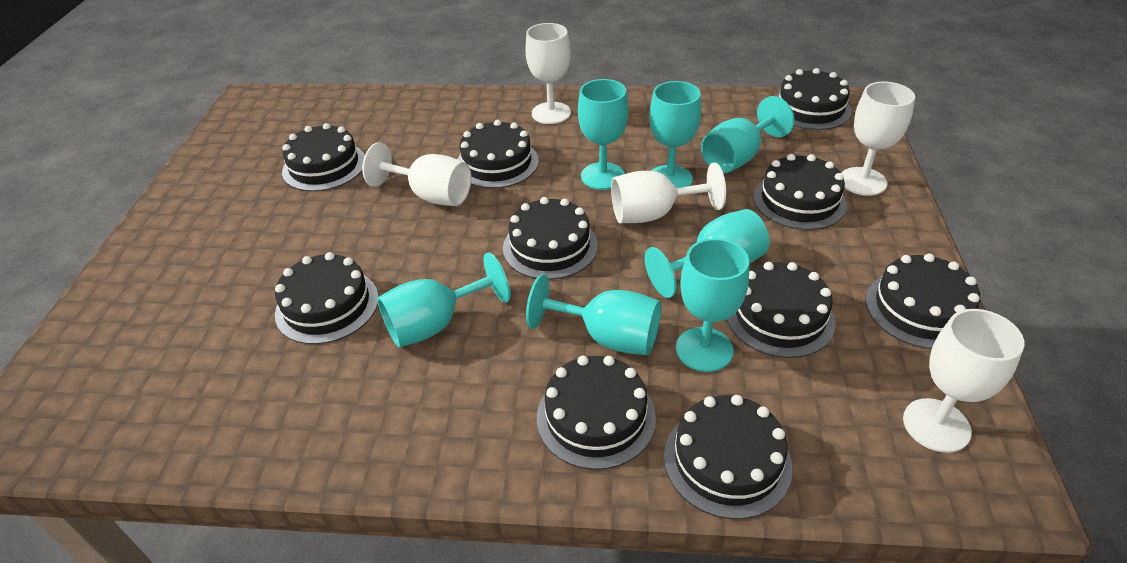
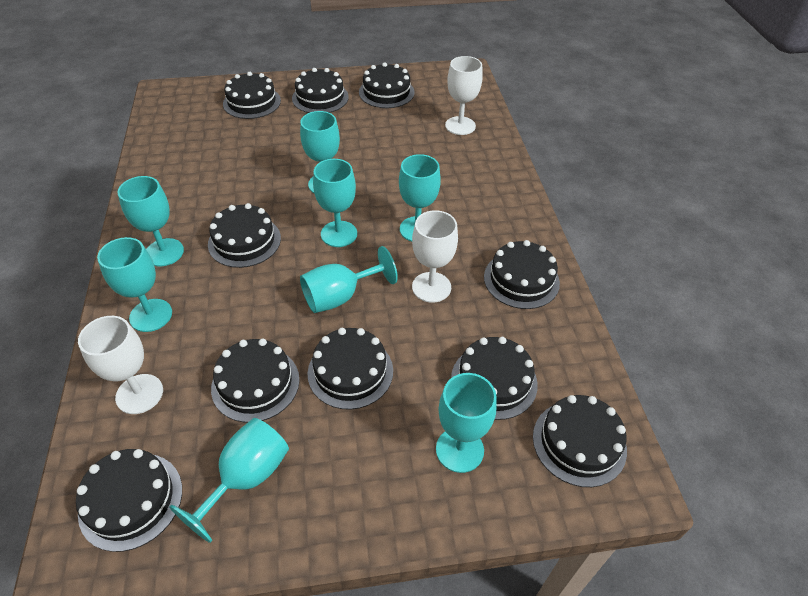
turquoise goblet: 7 -> 8
white goblet: 5 -> 3

